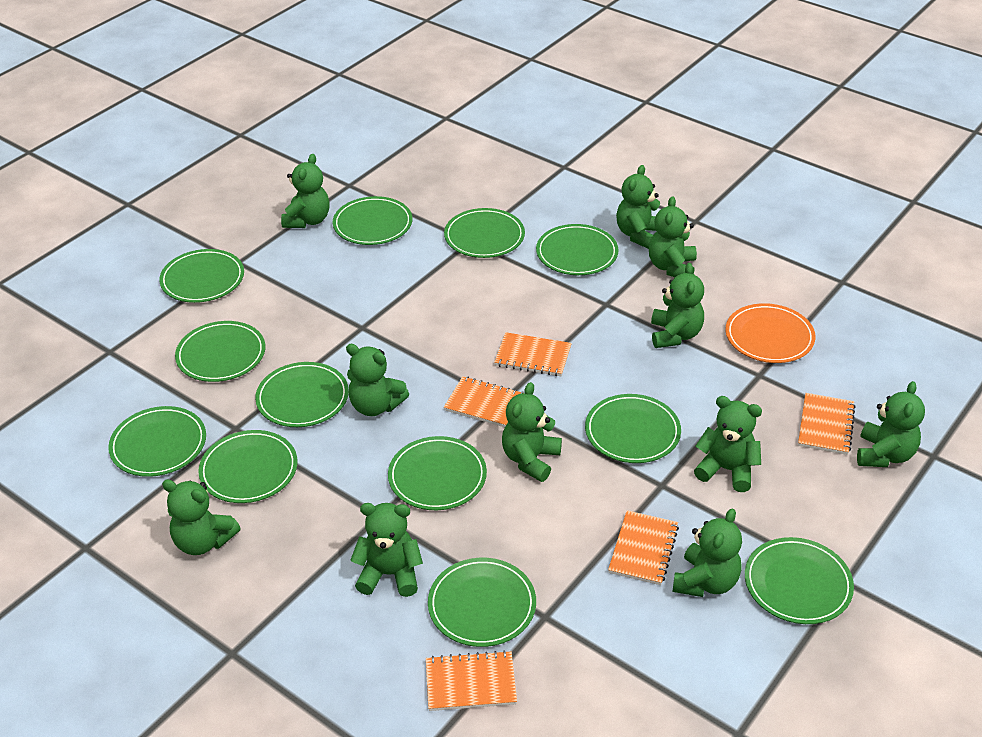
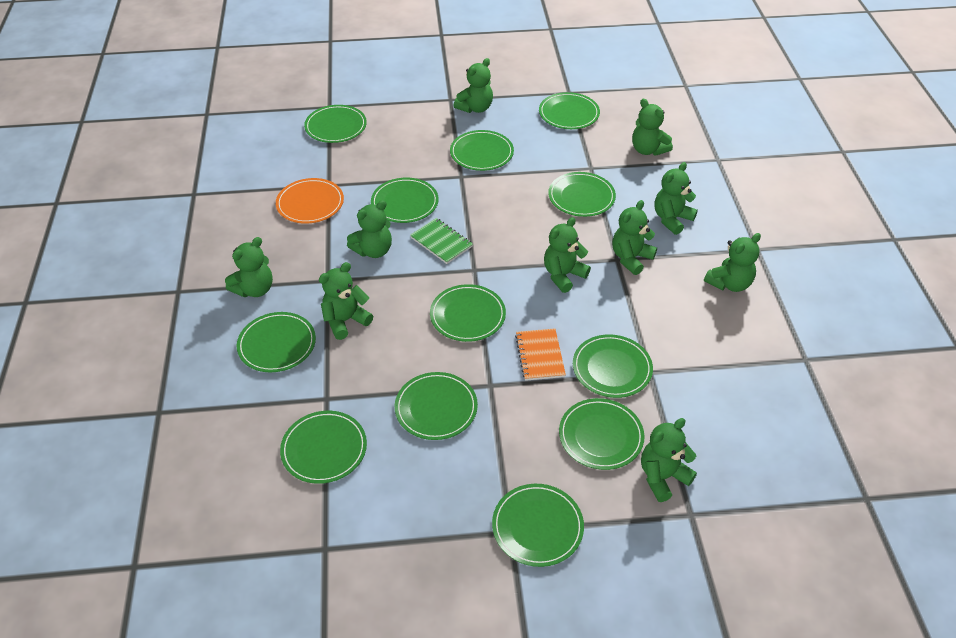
green notebook: 0 -> 1
green teddy bear: 11 -> 10
orange notebook: 5 -> 1

